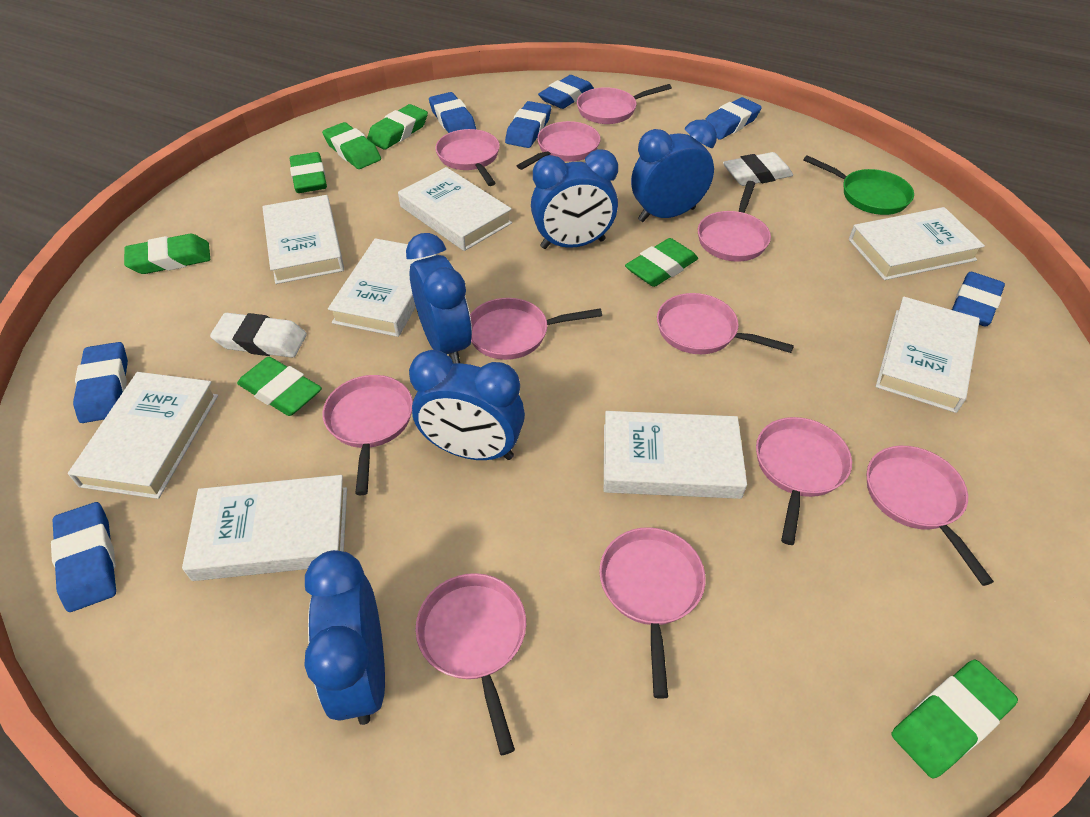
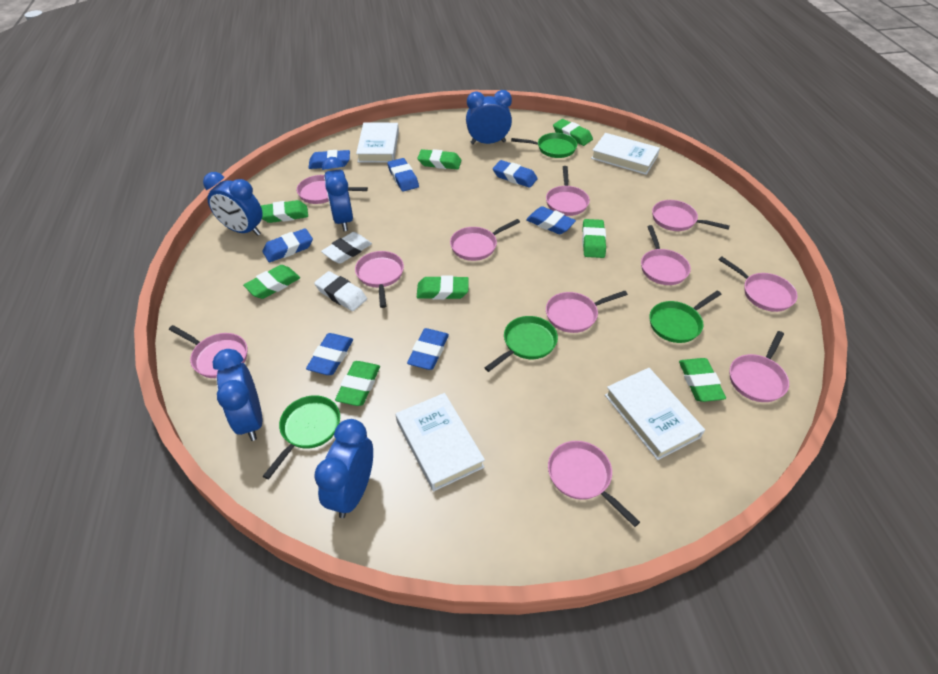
green eraser: 7 -> 8
green pan: 1 -> 4
white book: 8 -> 4

